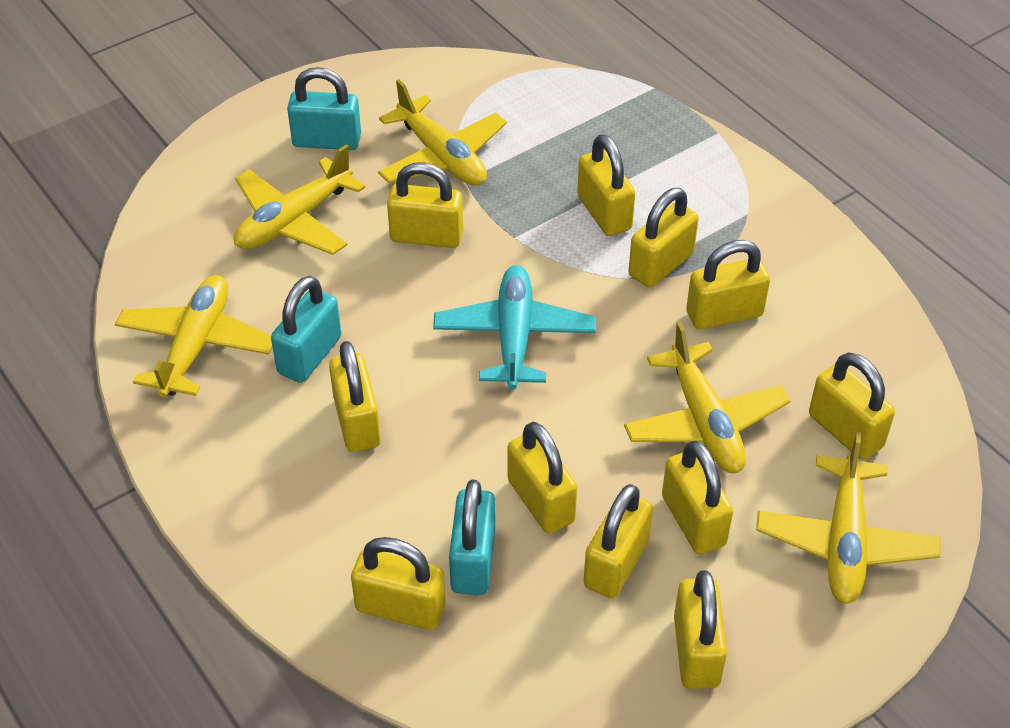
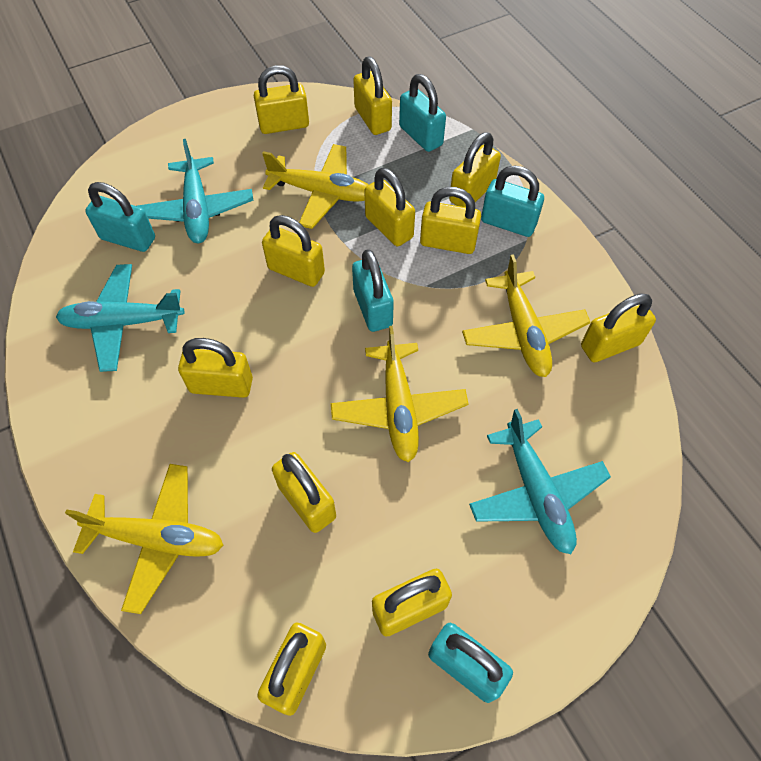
turquoise padlock: 3 -> 5
turquoise plane: 1 -> 3
yellow plane: 5 -> 4

